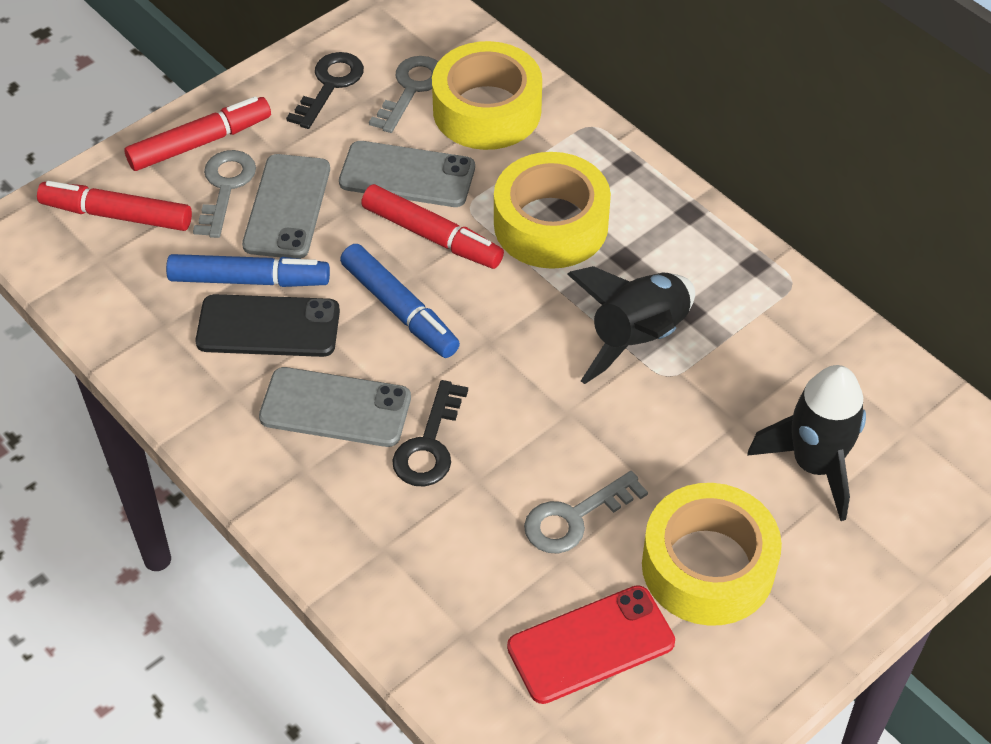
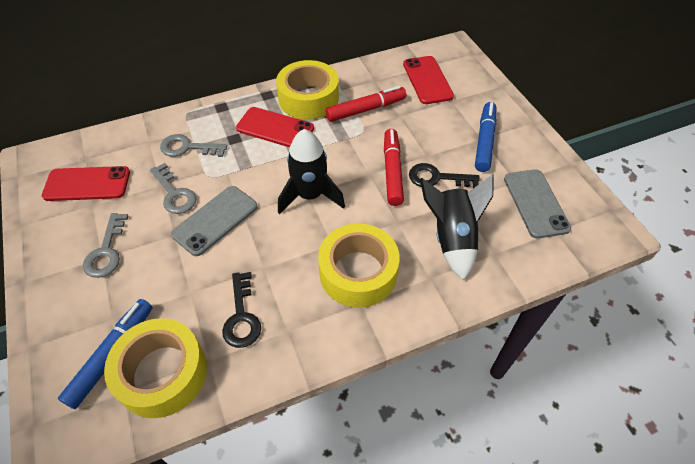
black phone: 1 -> 0
grey phone: 3 -> 2
red marker: 3 -> 2
red phone: 1 -> 3

